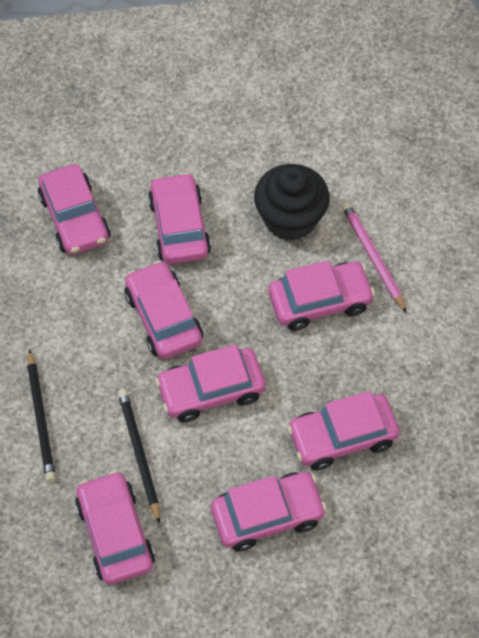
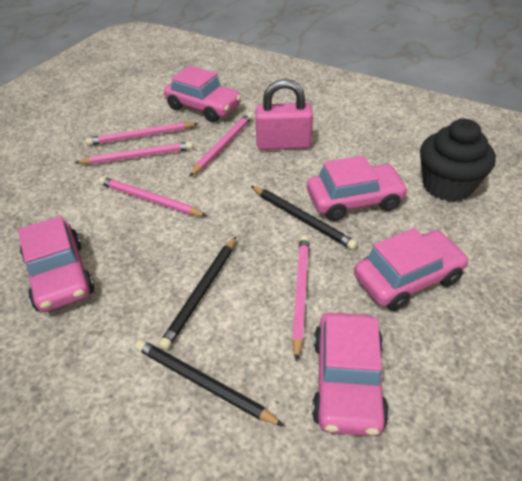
black pencil: 2 -> 3
pink car: 8 -> 5
pink padlock: 0 -> 1
pink pencil: 1 -> 5

